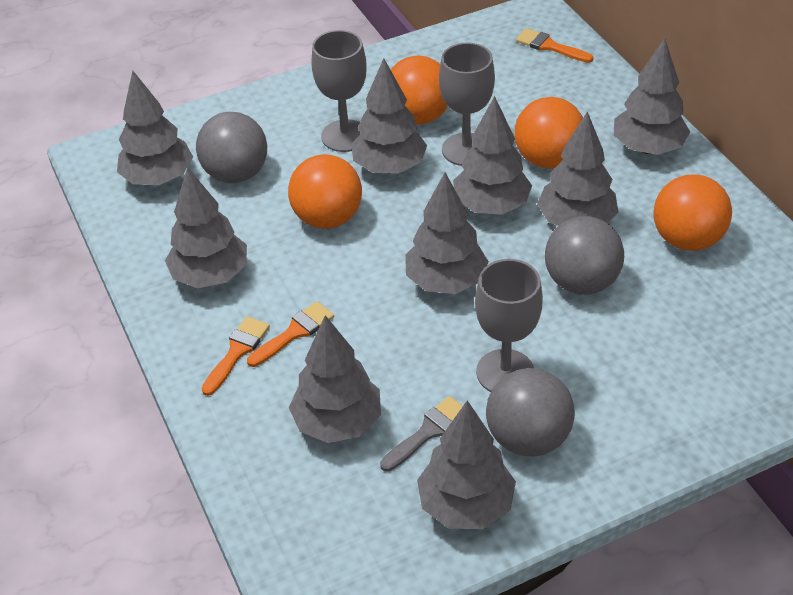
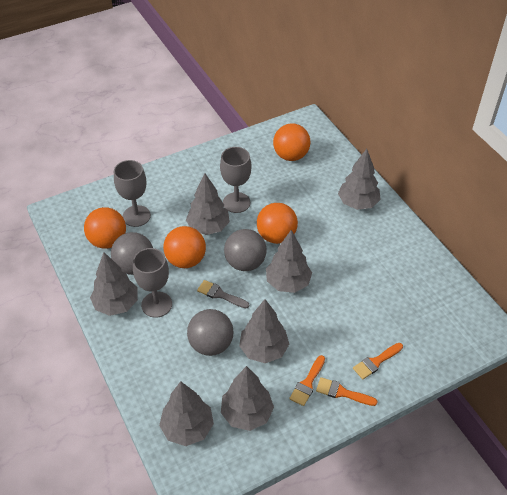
grey tree: 9 -> 7

